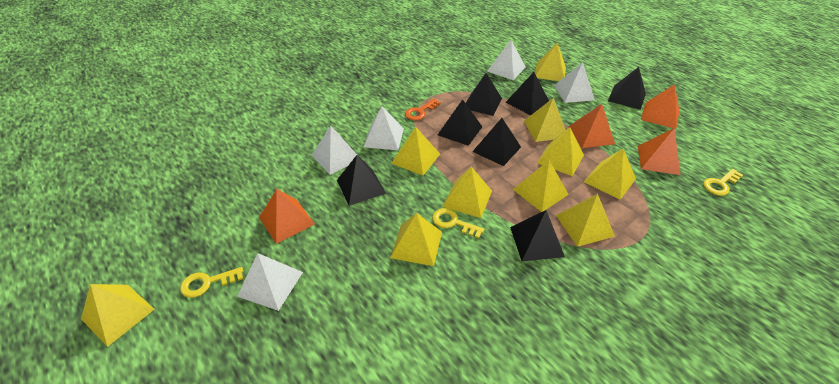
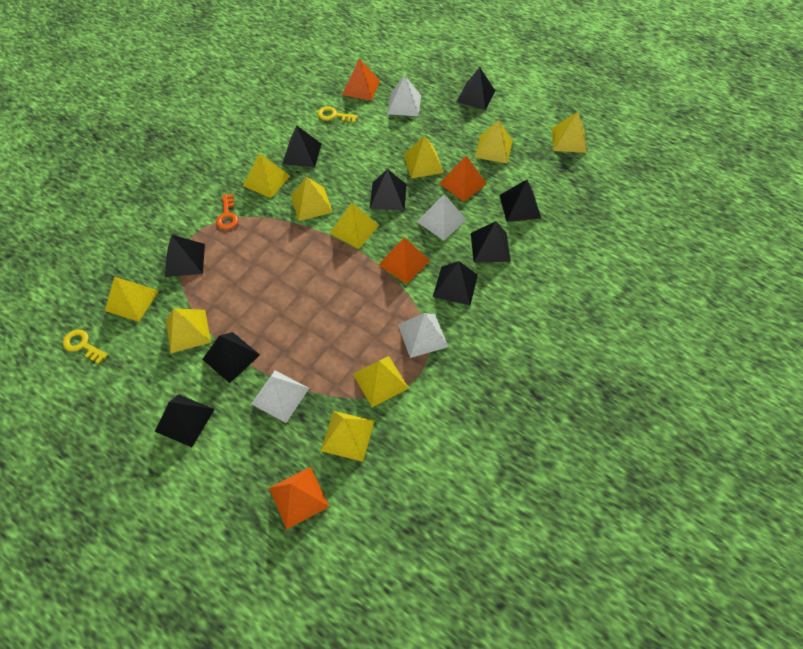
black pyramid: 7 -> 9
white pyramid: 5 -> 4
yellow key: 3 -> 2

